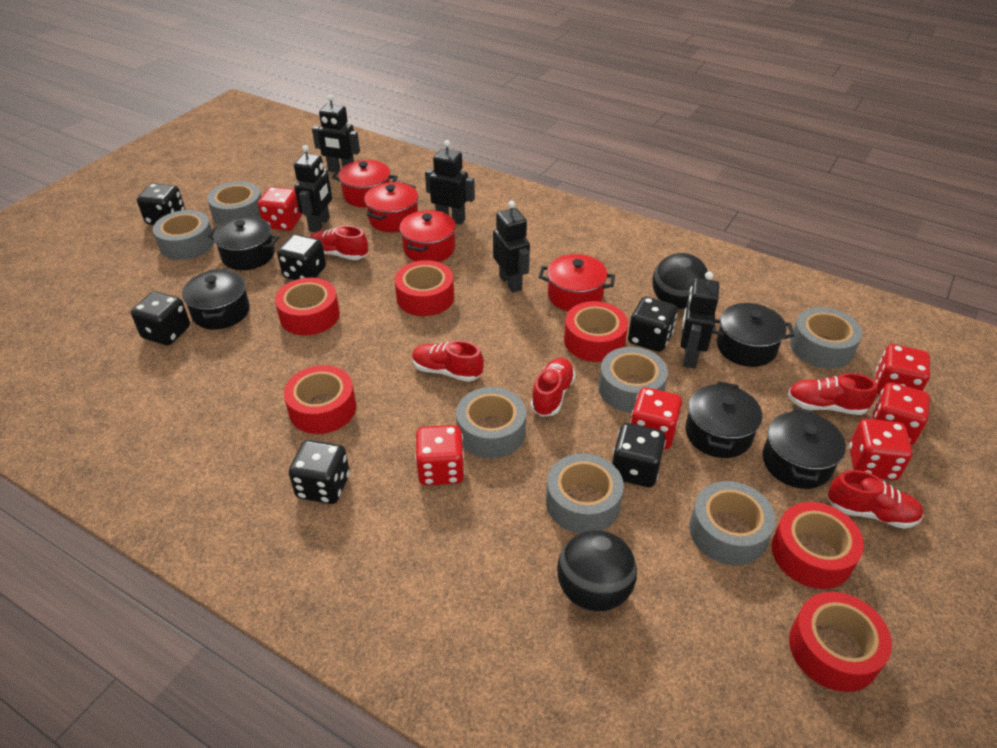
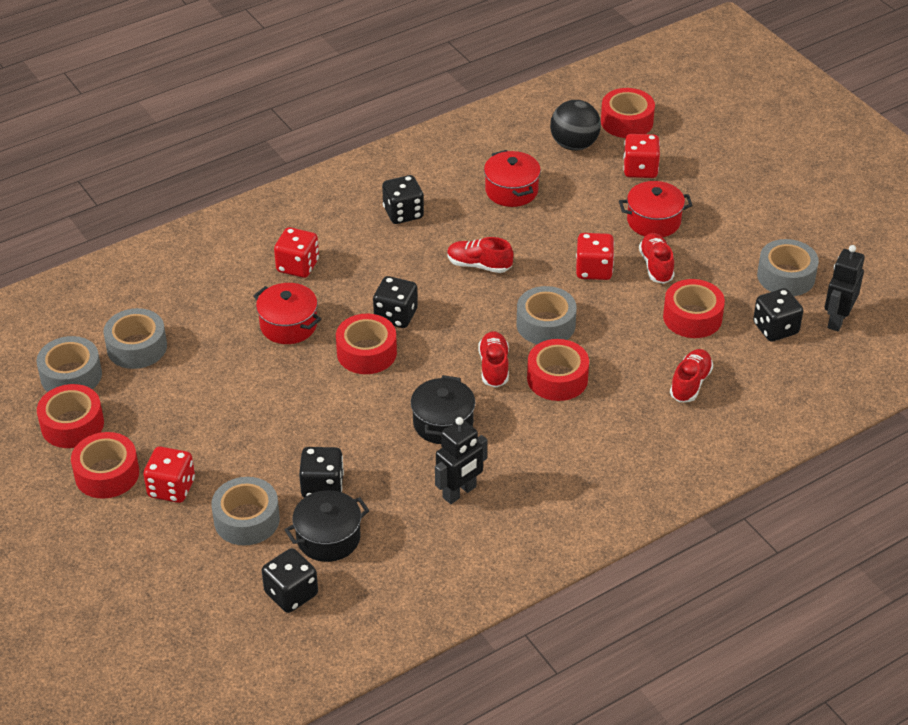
black ball: 2 -> 1
black dice: 6 -> 5
black pot: 5 -> 2
black robot: 5 -> 2
grey tape: 7 -> 5
red dice: 6 -> 4
red pot: 4 -> 3
red shoe: 5 -> 4

